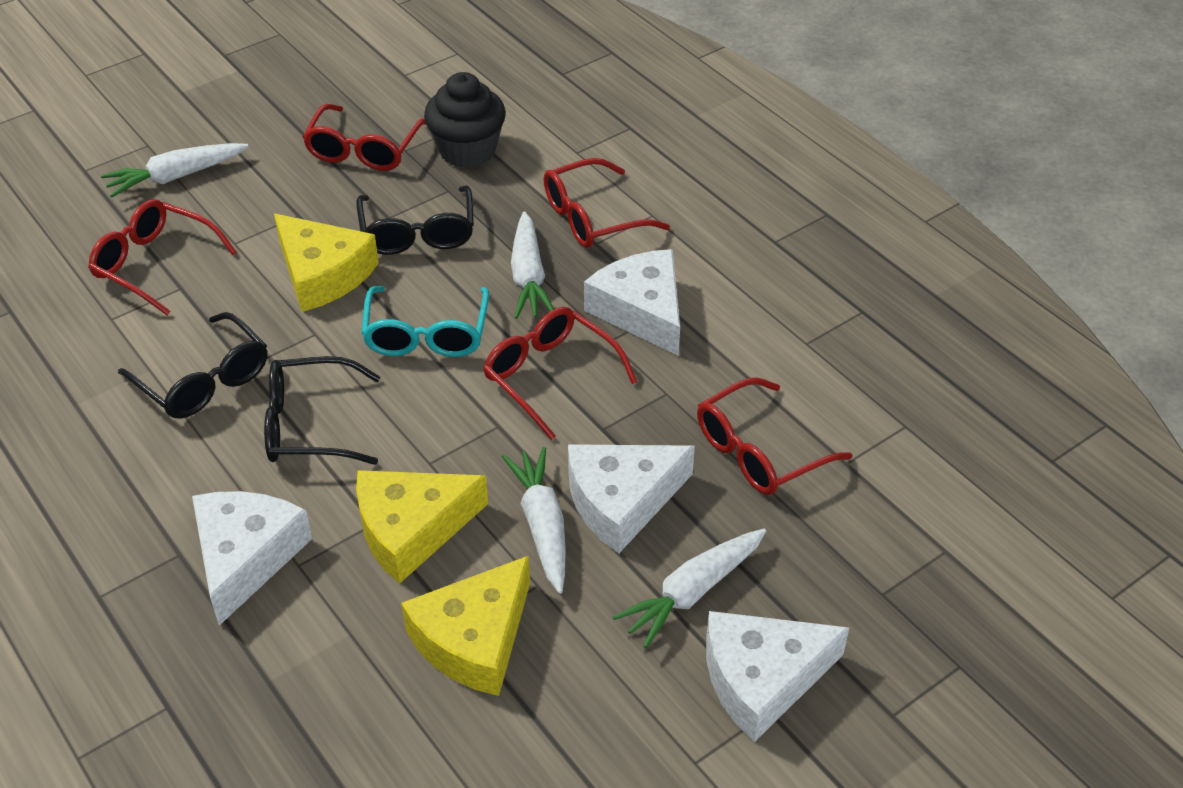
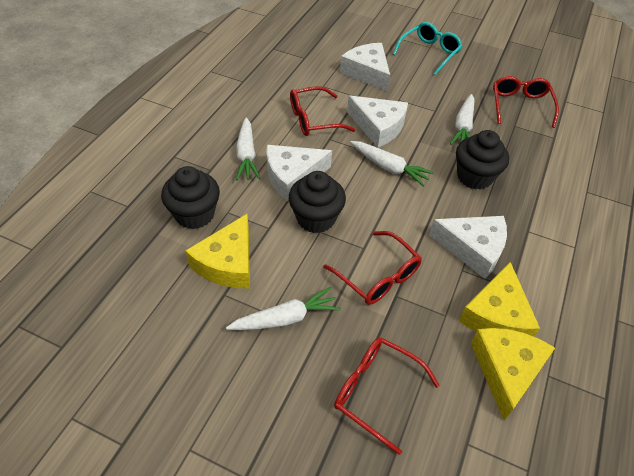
black cupcake: 1 -> 3
black glasses: 3 -> 0
red glasses: 5 -> 4

